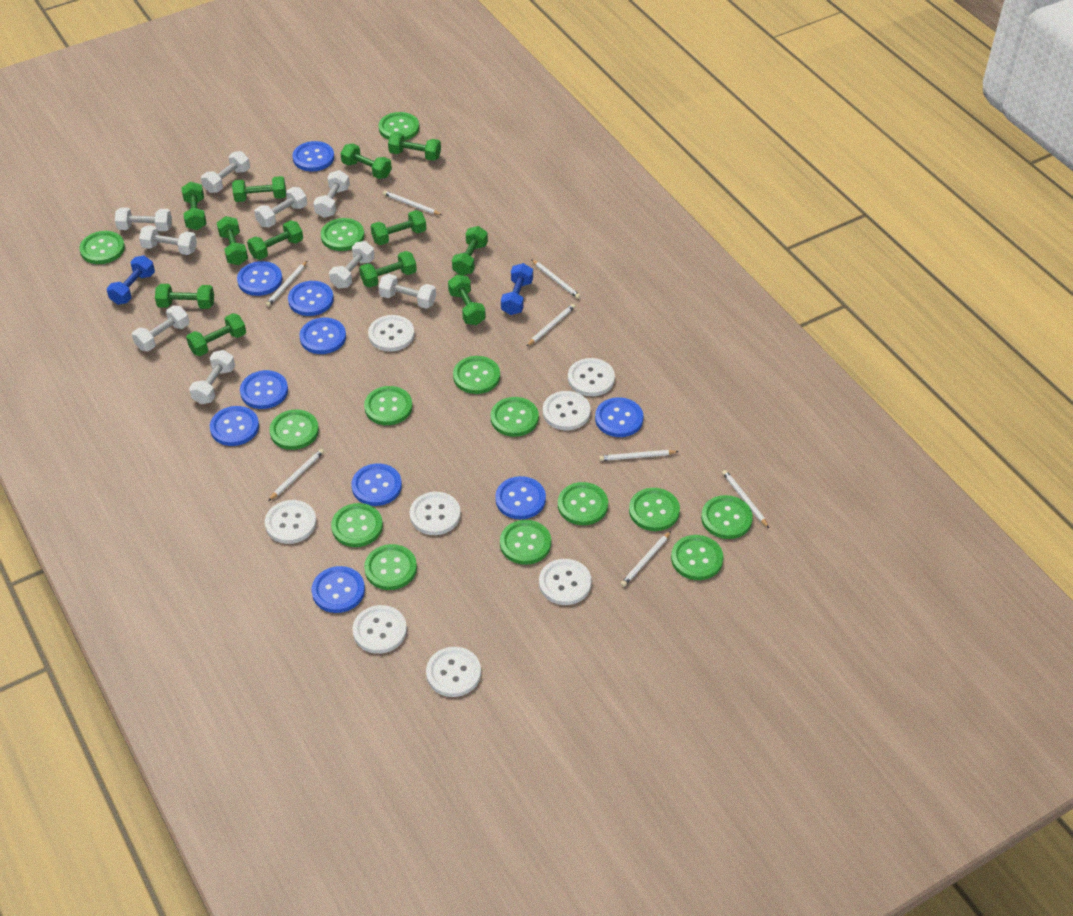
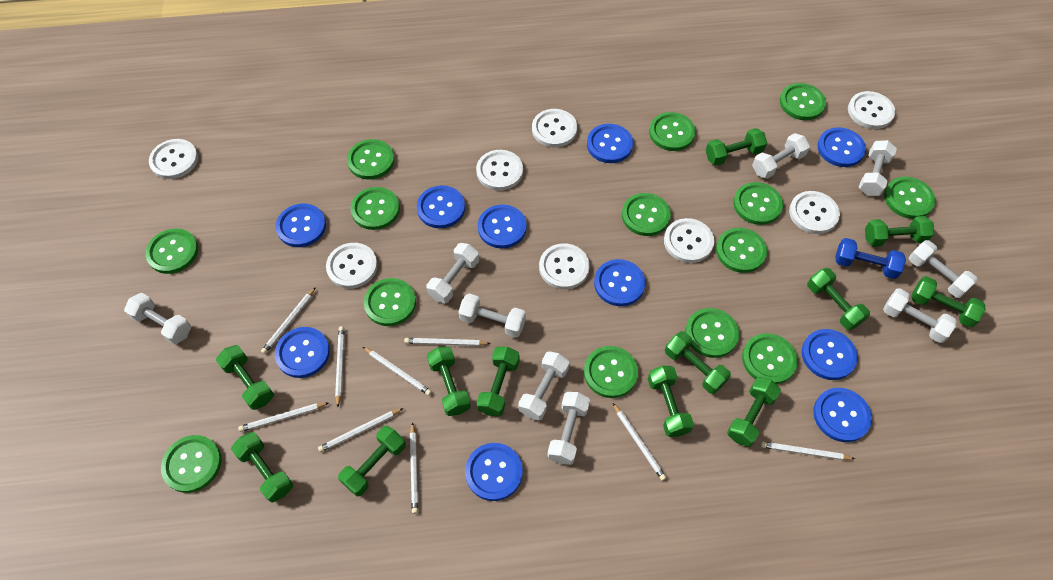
blue dumbbell: 2 -> 1
white pencil: 8 -> 9

